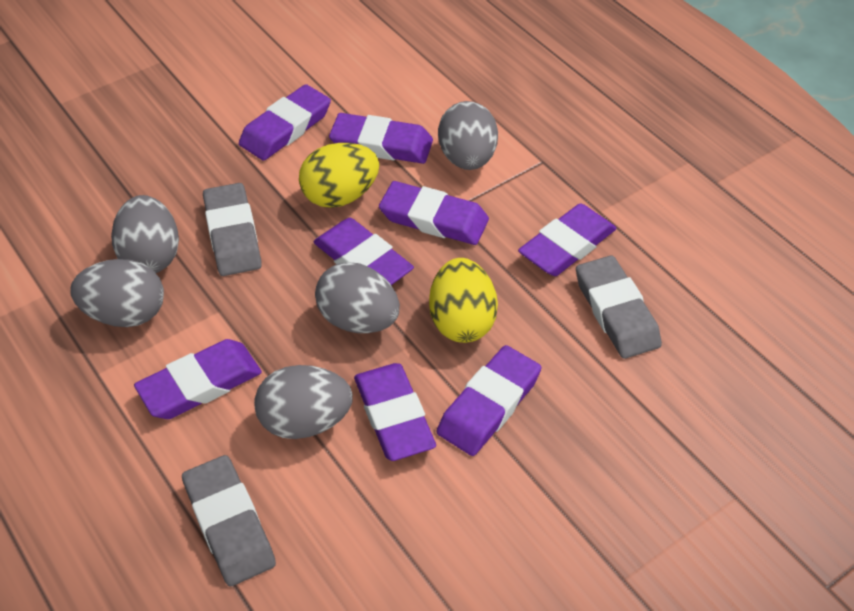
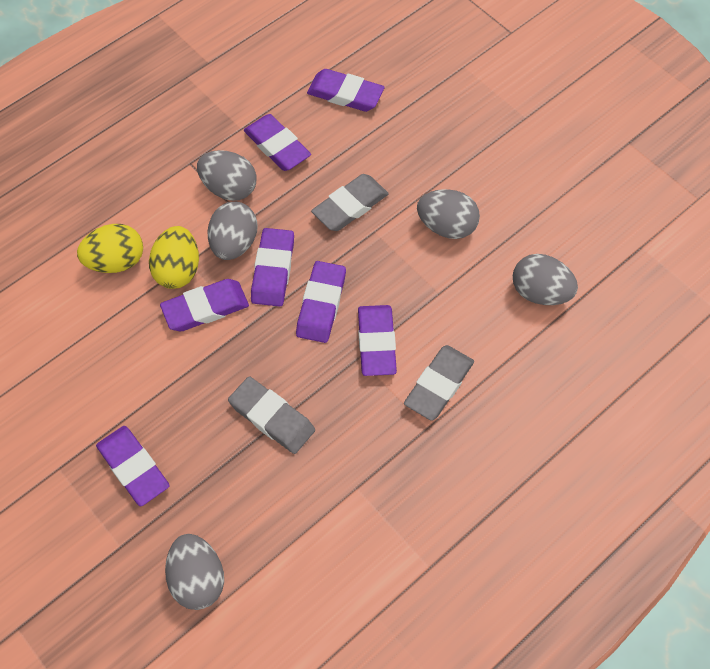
purple eraser: 8 -> 7

